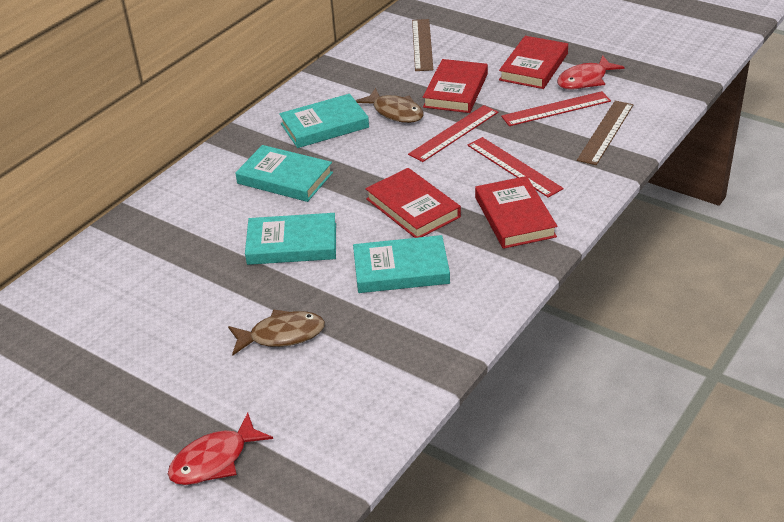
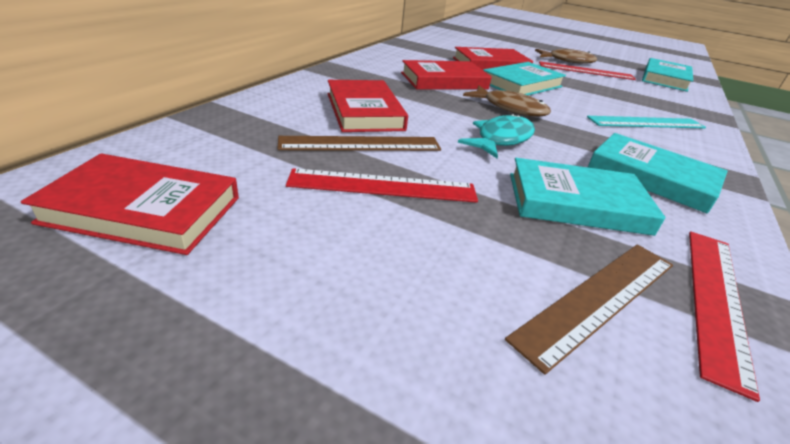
red fish: 2 -> 0
turquoise fish: 0 -> 1
turquoise ruler: 0 -> 1

